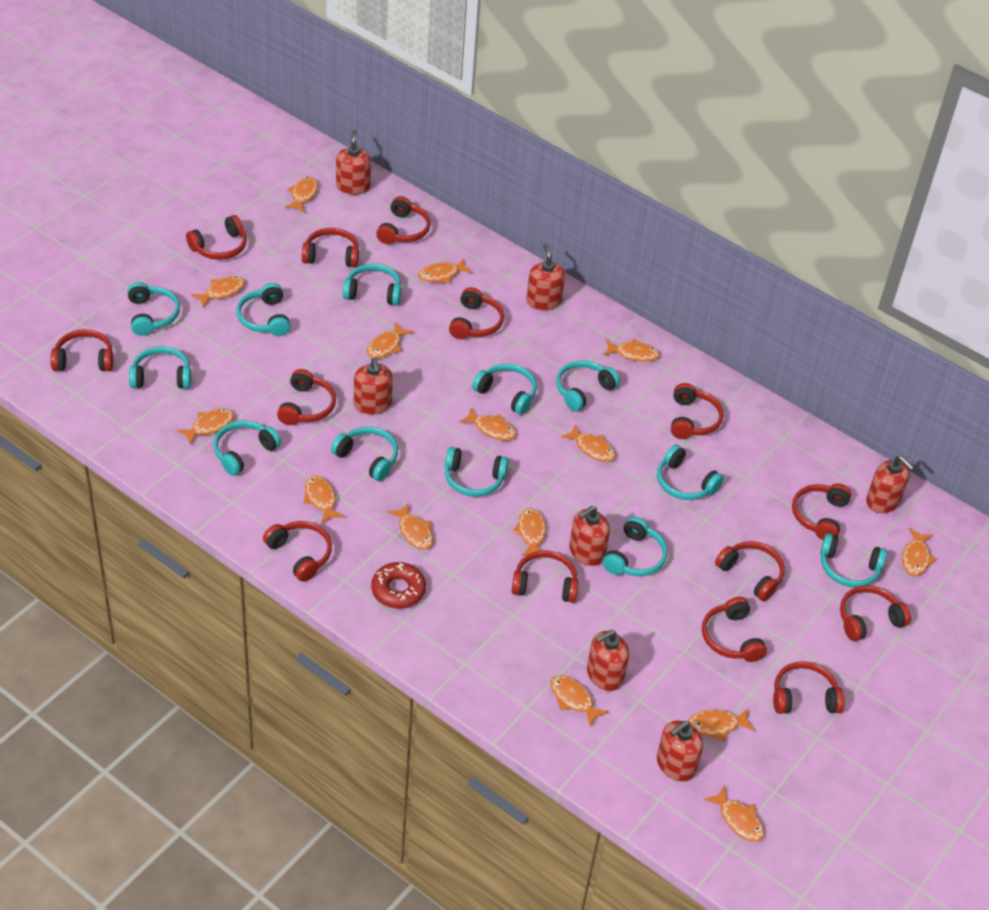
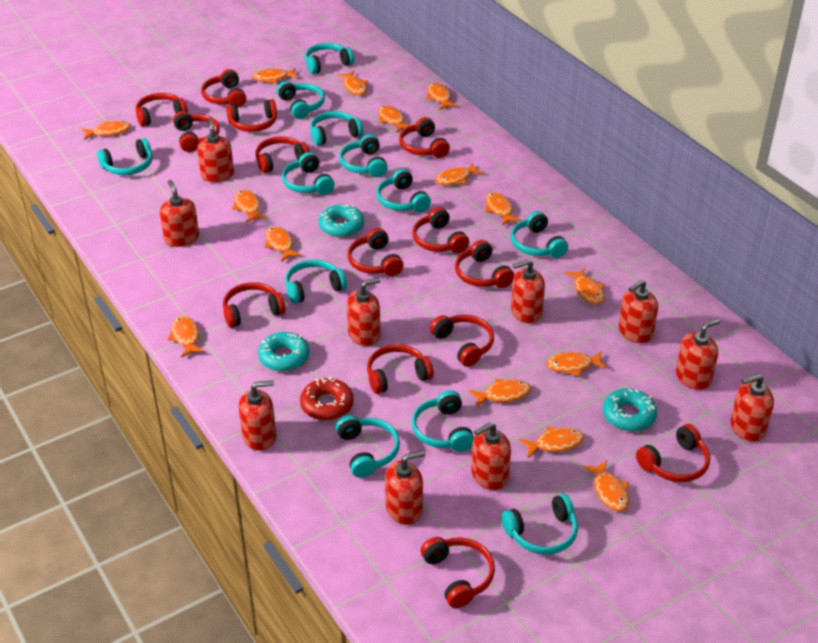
red soap dispenser: 7 -> 10
turquoise donut: 0 -> 3

